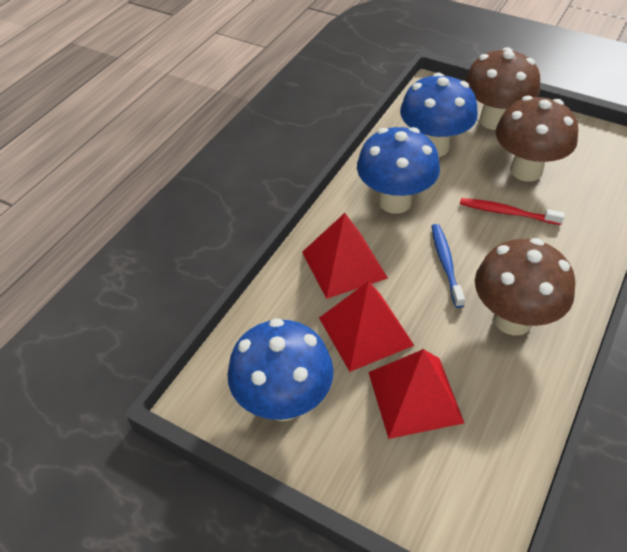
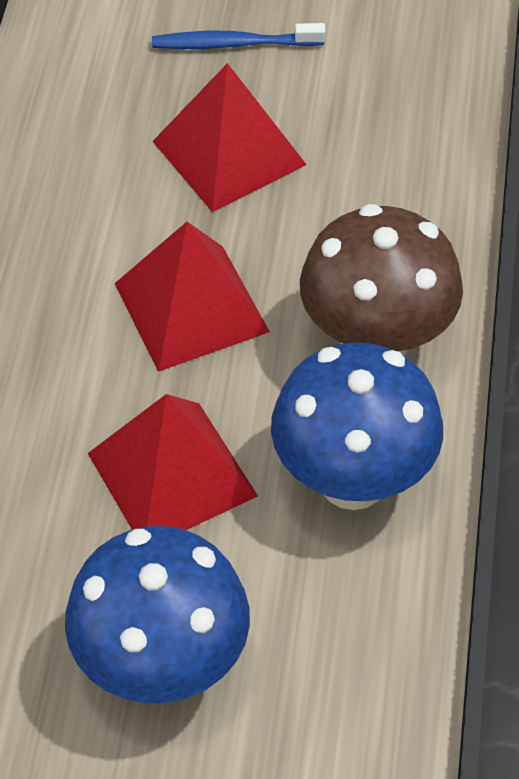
blue mushroom: 3 -> 2
brown mushroom: 3 -> 1
red toothbrush: 1 -> 0

